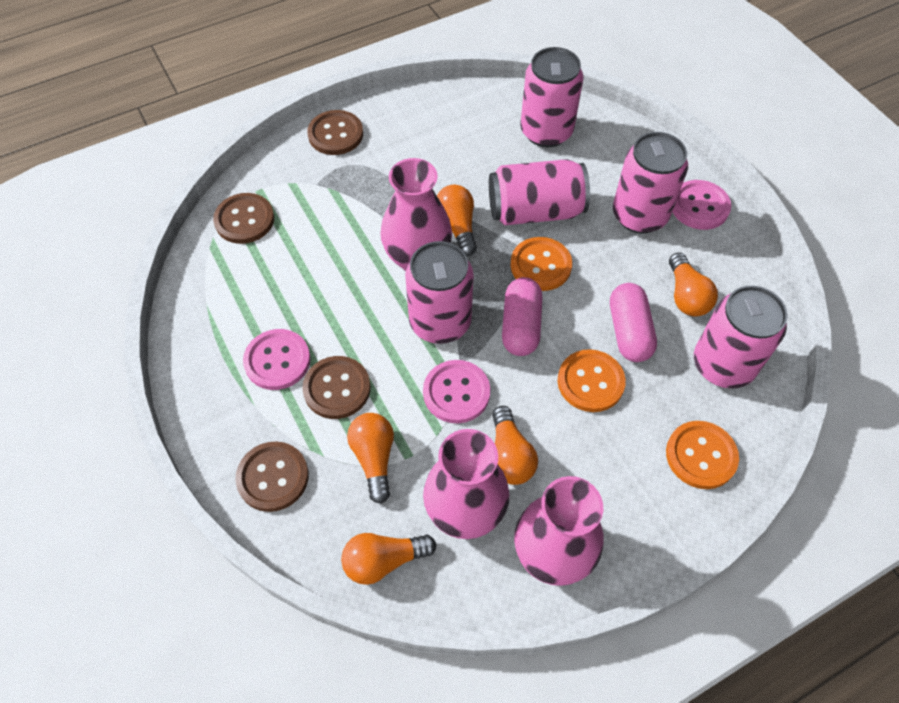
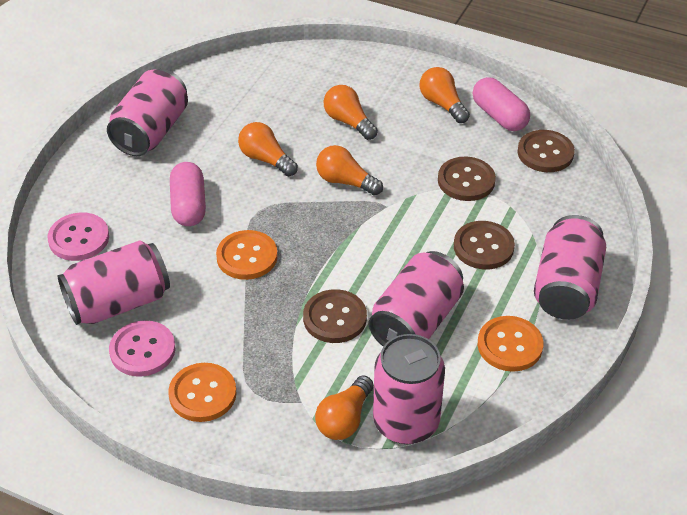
pink button: 3 -> 2
pink vase: 3 -> 0

